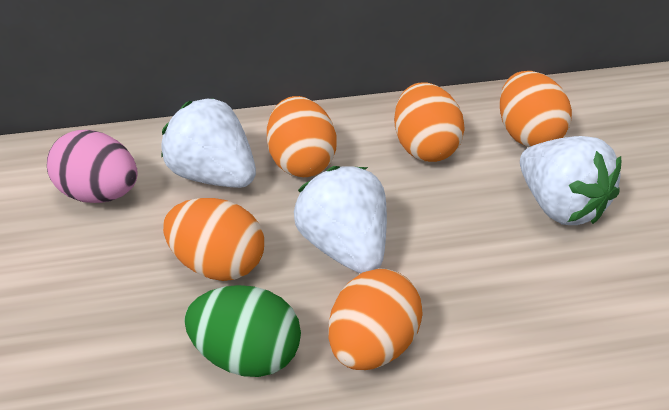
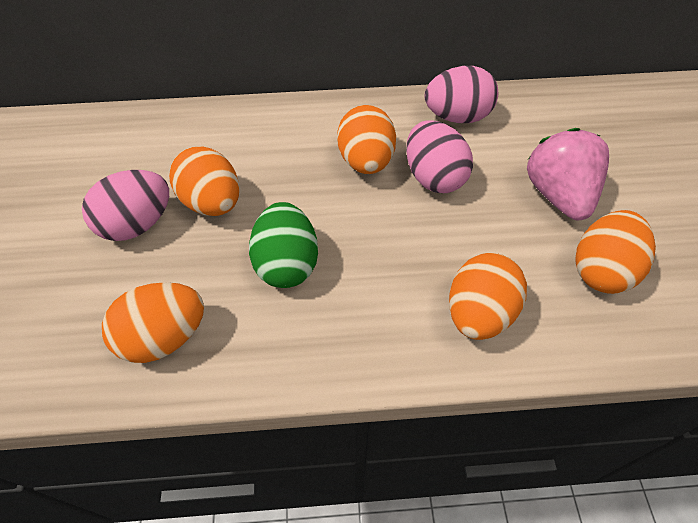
pink egg: 1 -> 3
pink strawberry: 0 -> 1
white strawberry: 3 -> 0

